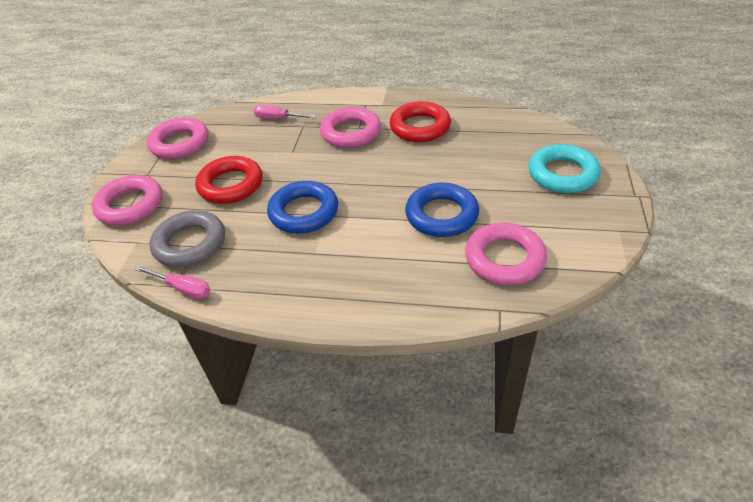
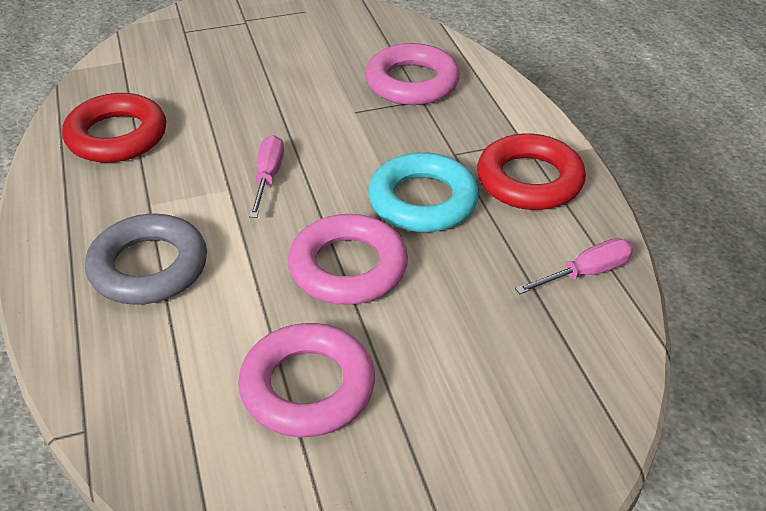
blue ring: 2 -> 0
pink ring: 4 -> 3

